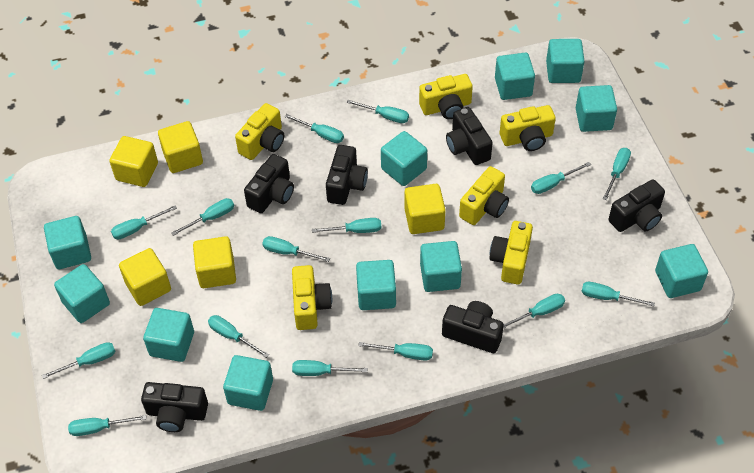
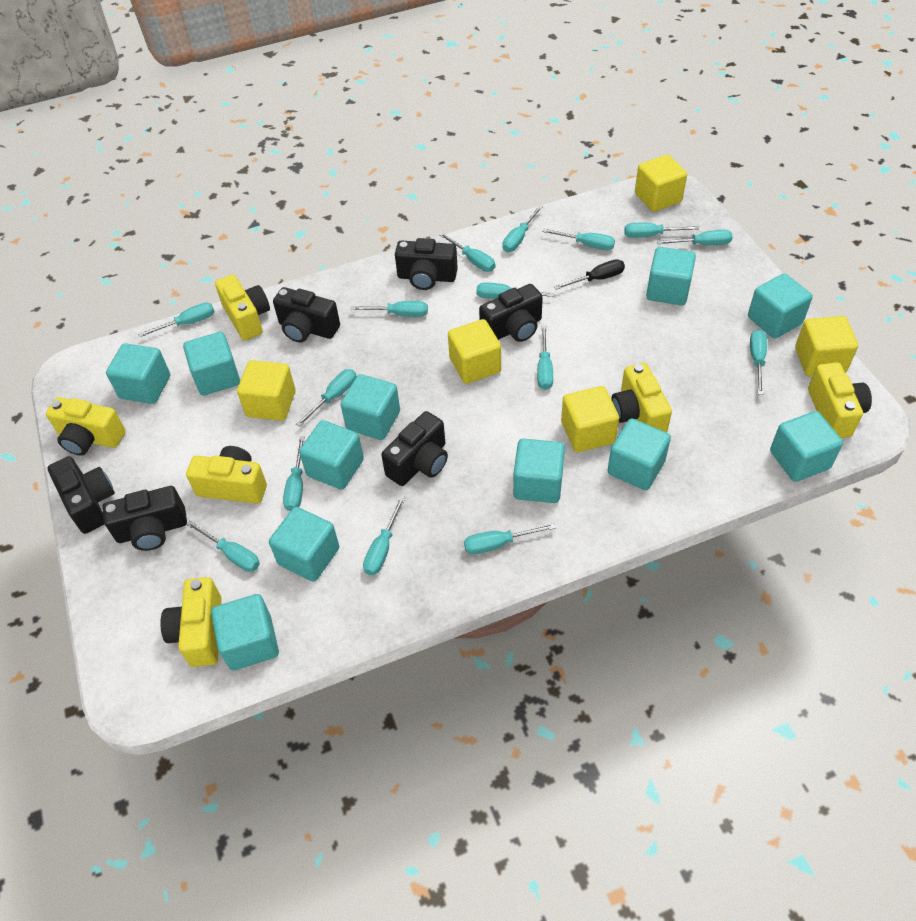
black screwdriver: 0 -> 1

